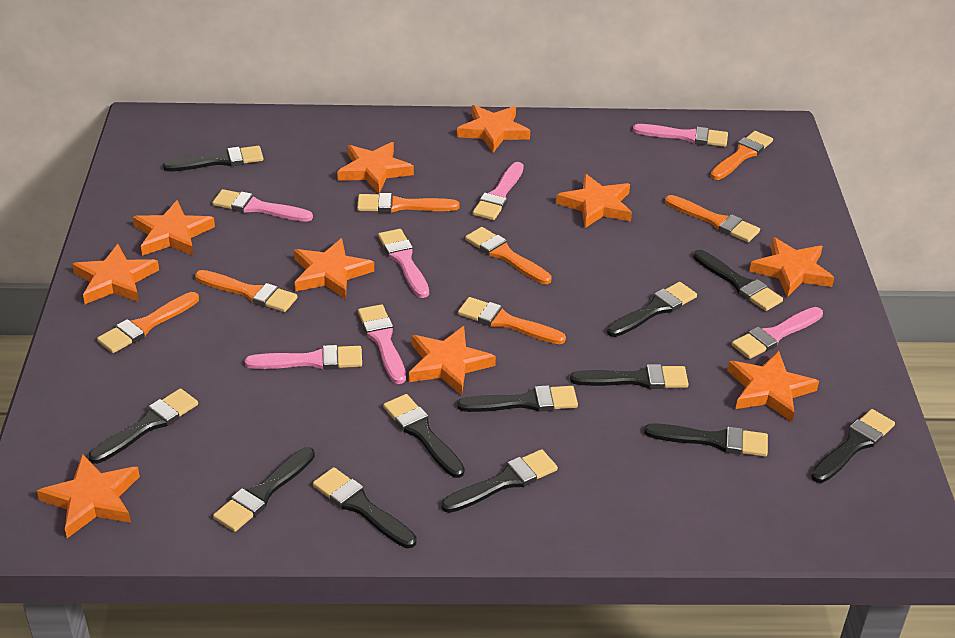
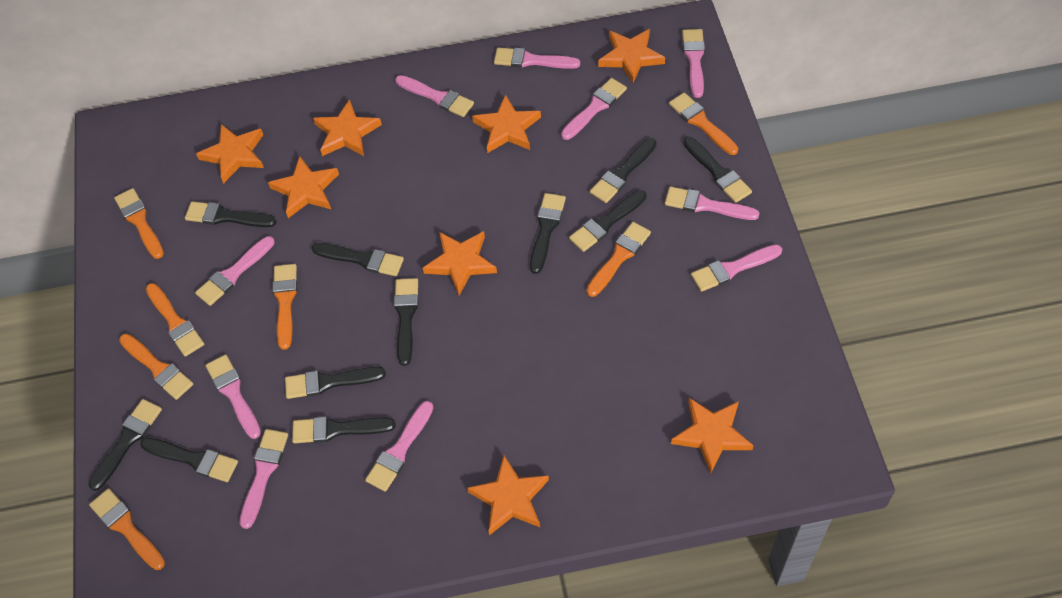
black brush: 12 -> 11
orange star: 10 -> 8
pink brush: 7 -> 10

